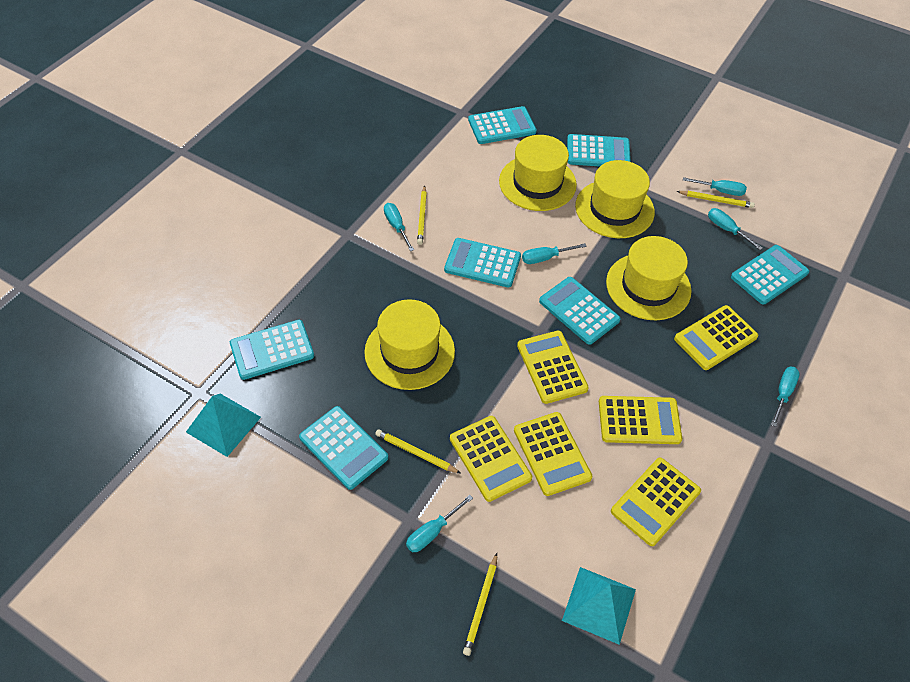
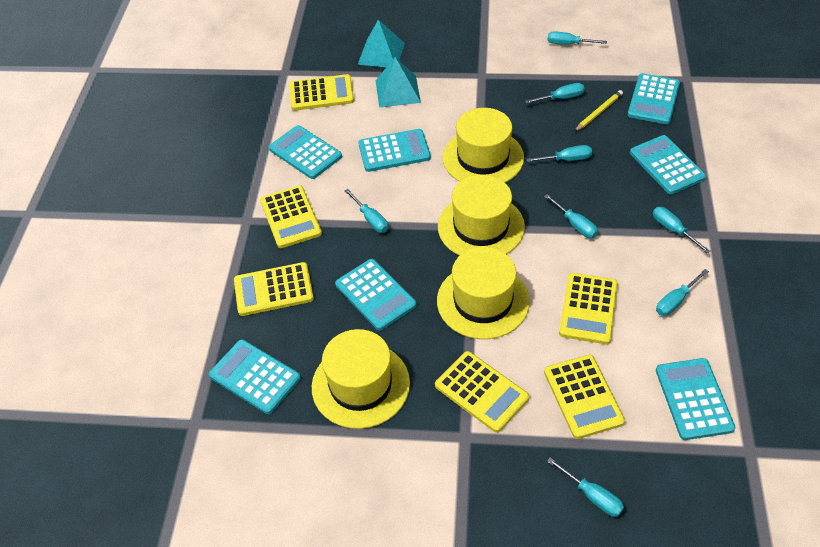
turquoise screwdriver: 6 -> 8
yellow pencil: 4 -> 1

